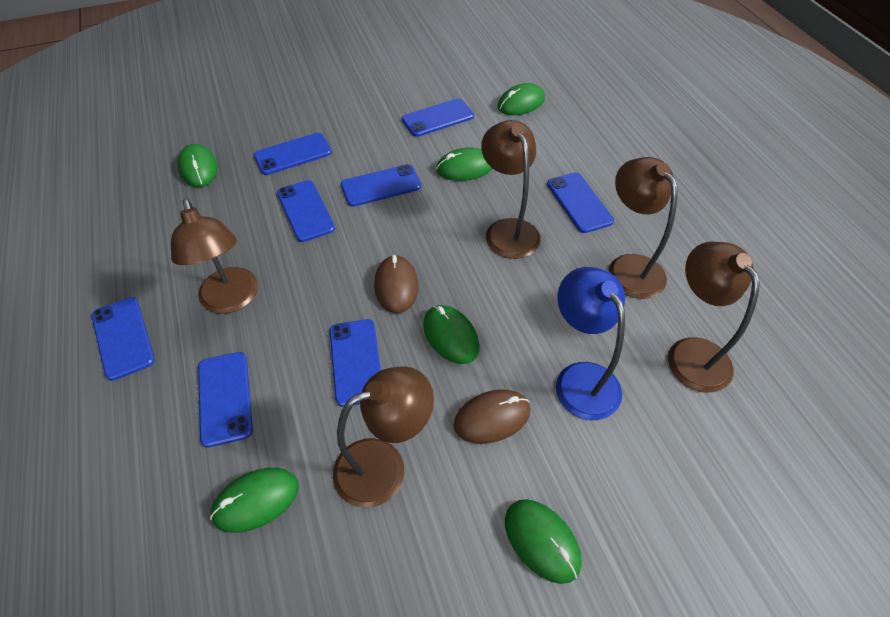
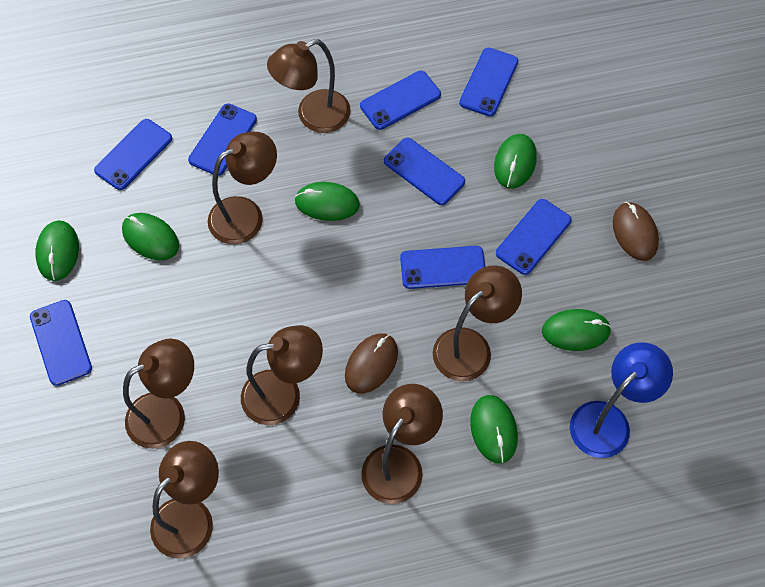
brown lamp: 5 -> 7

